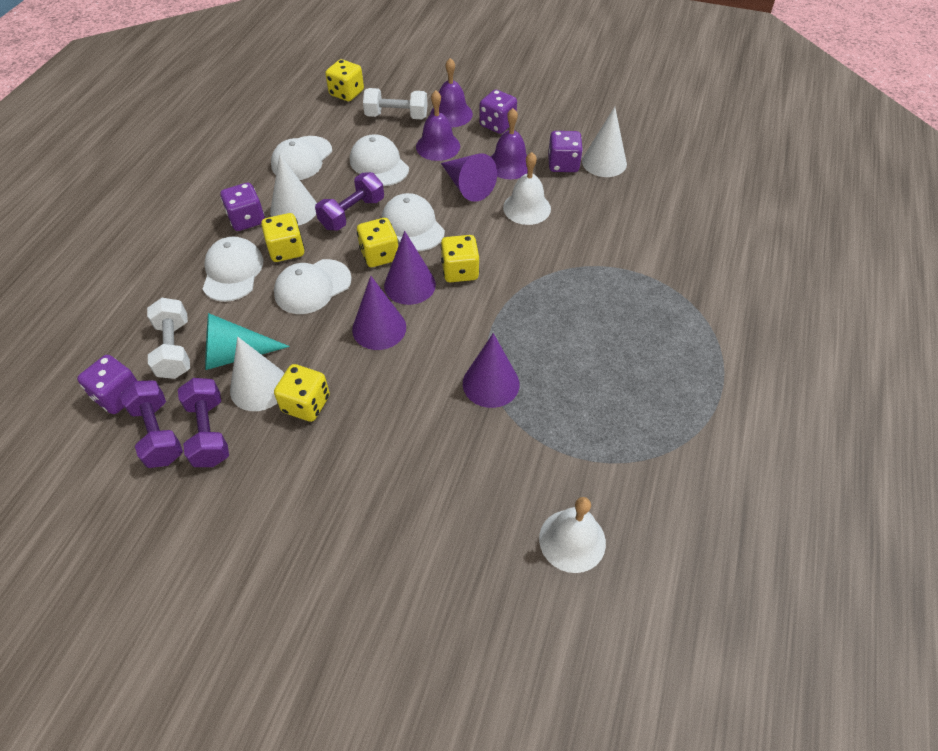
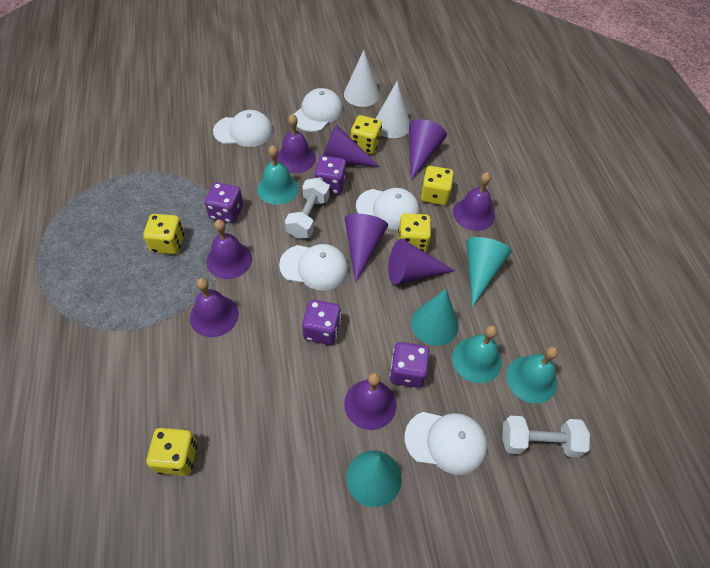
purple bell: 3 -> 5
purple dumbbell: 3 -> 0
turquoise bell: 0 -> 3
turquoise cone: 1 -> 3
white bell: 2 -> 0
white cone: 3 -> 2

